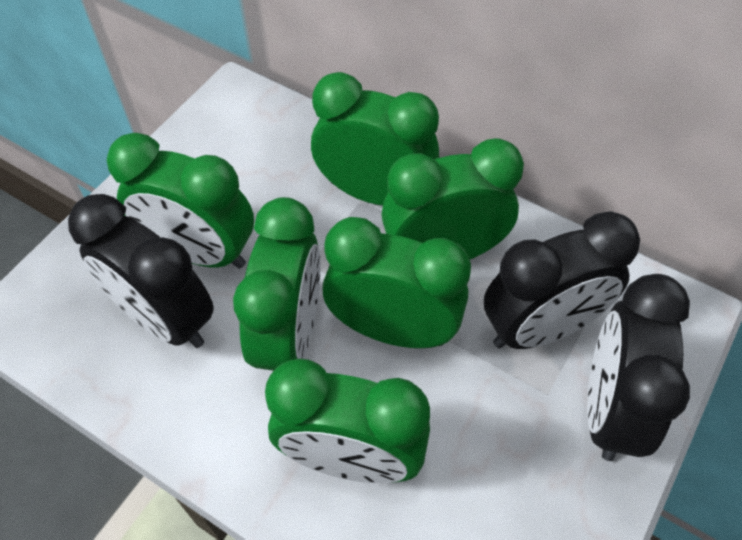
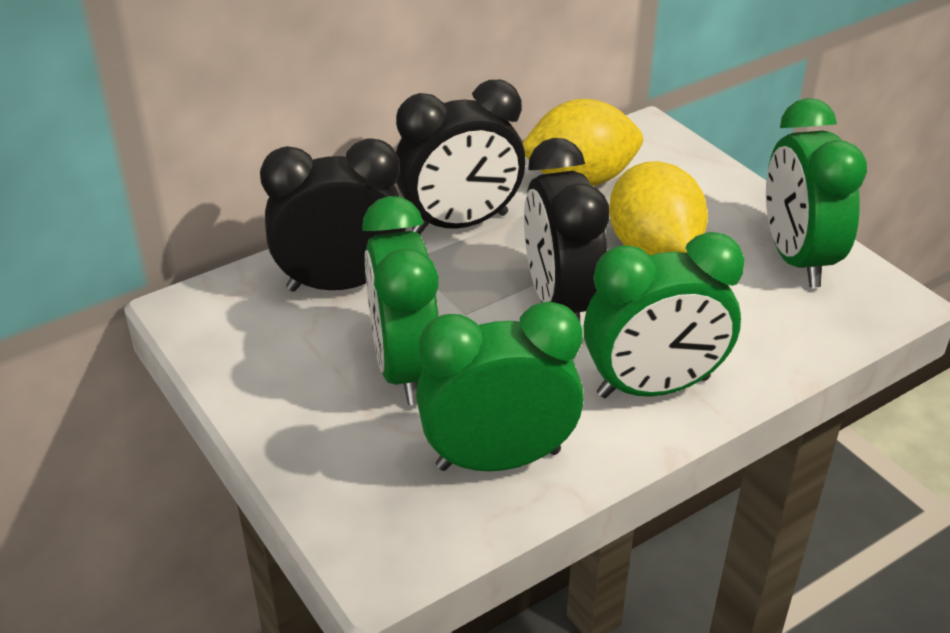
green clock: 6 -> 4
yellow lemon: 0 -> 2

